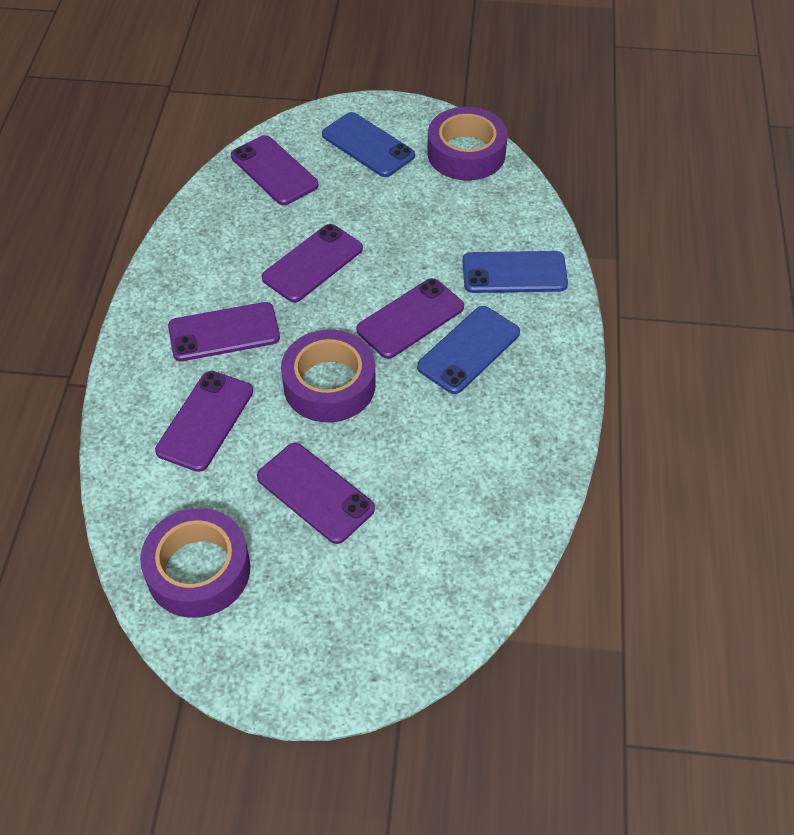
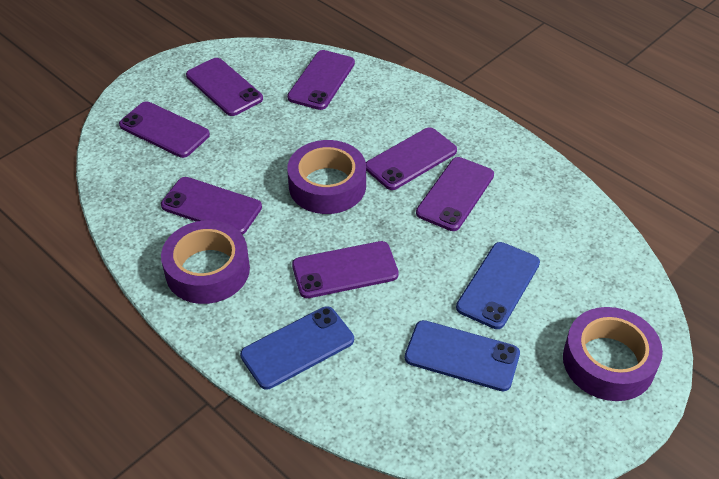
purple phone: 6 -> 7

